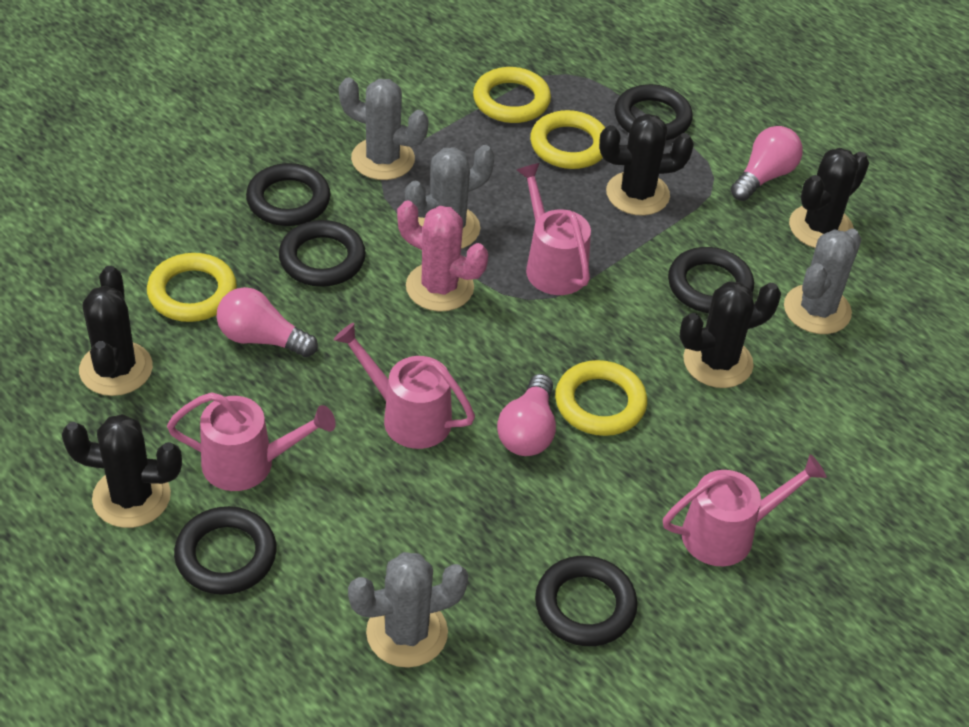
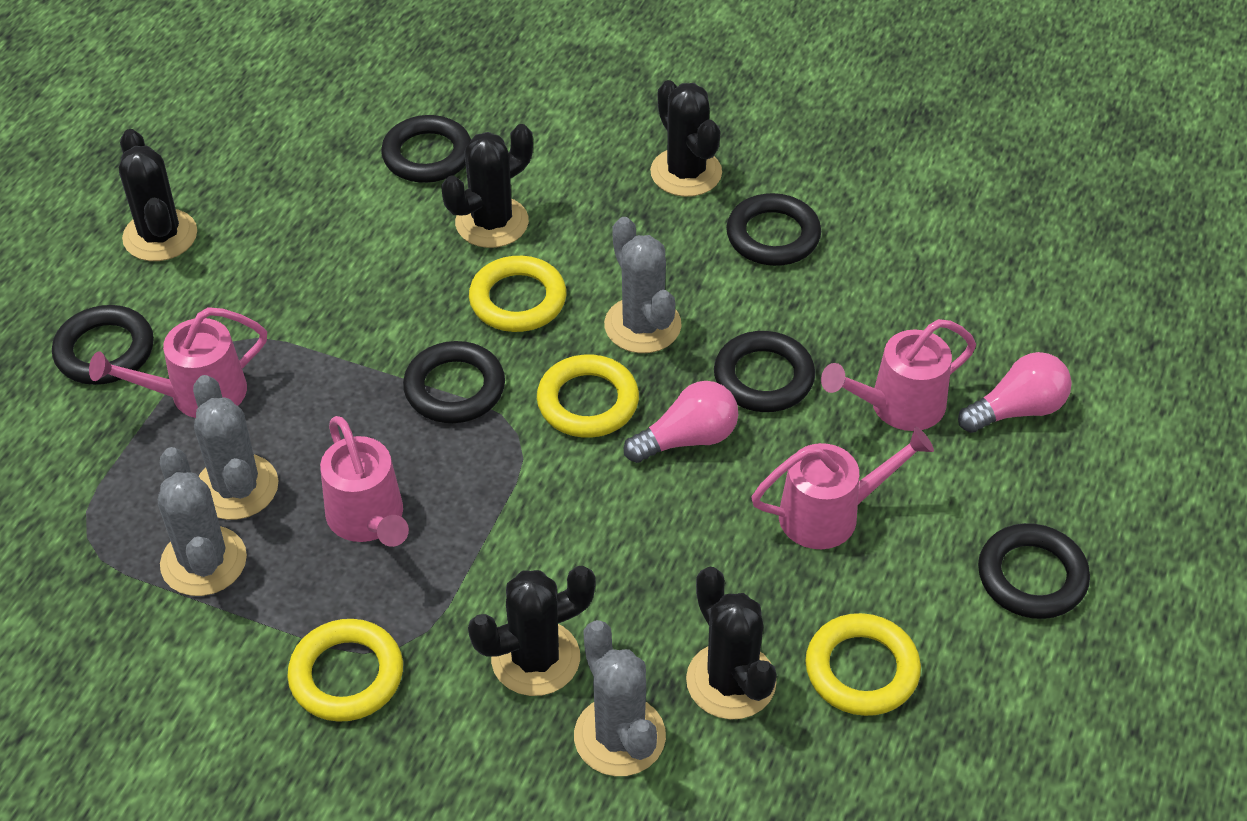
pink cactus: 1 -> 0
pink light bulb: 3 -> 2

